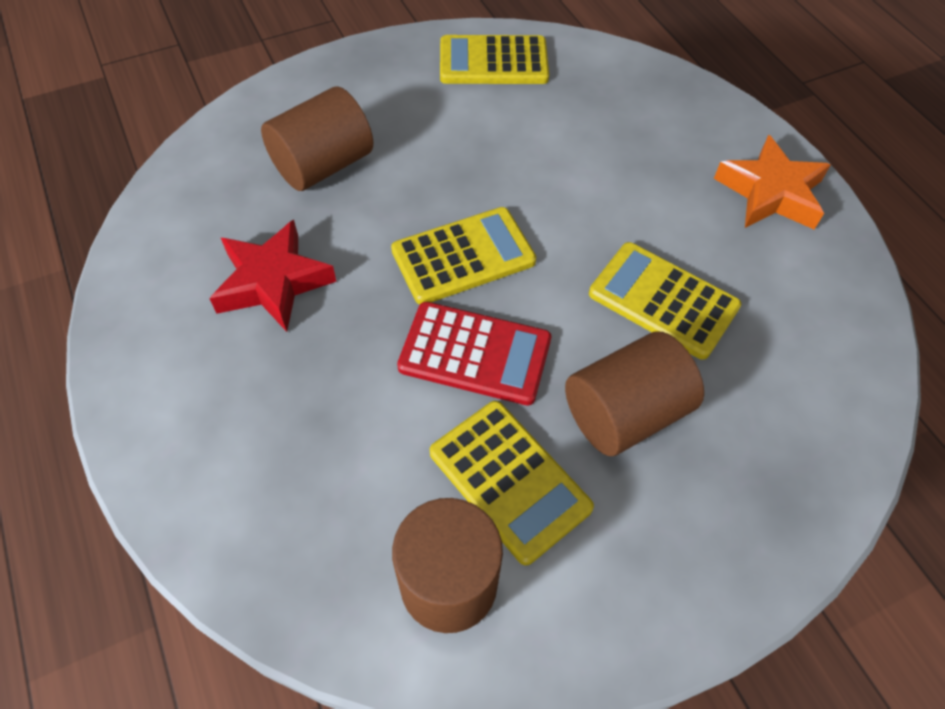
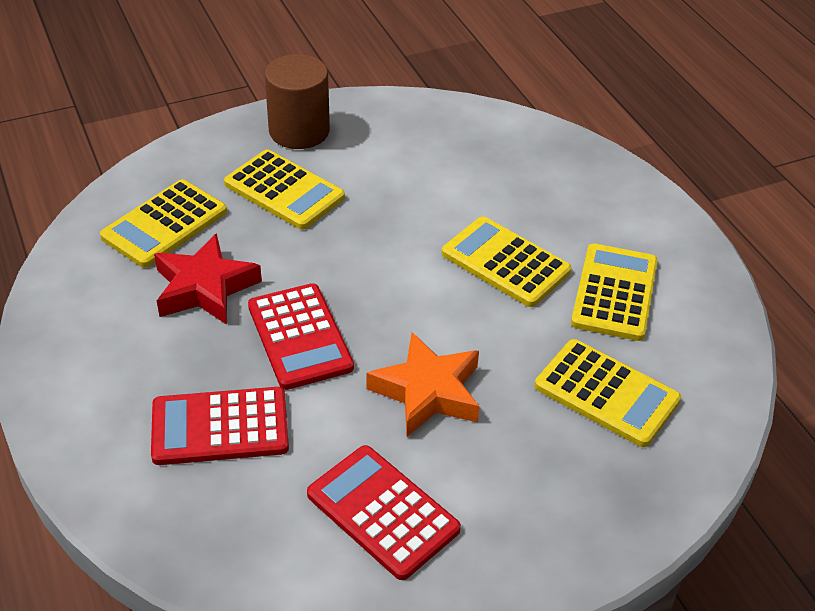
brown cylinder: 3 -> 1
red calculator: 1 -> 3
yellow calculator: 4 -> 5

